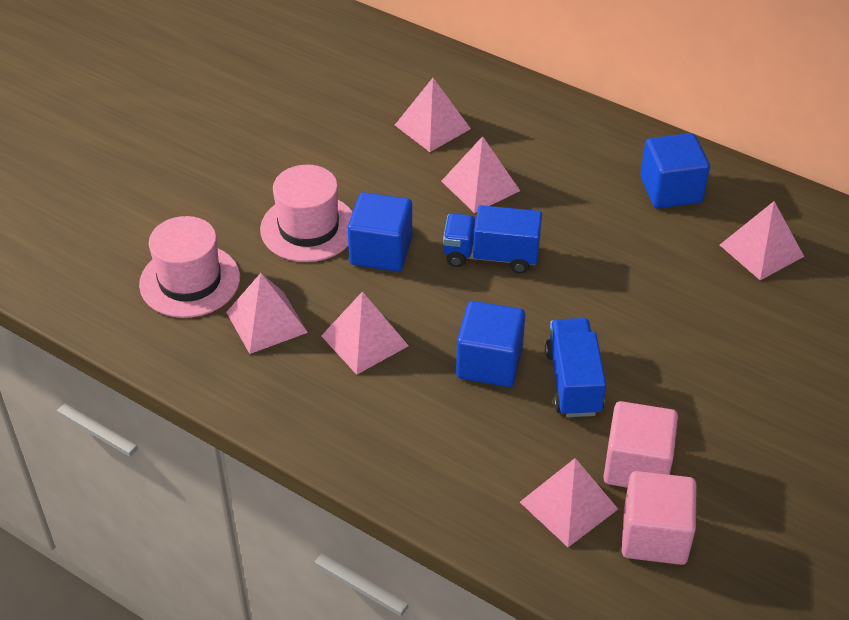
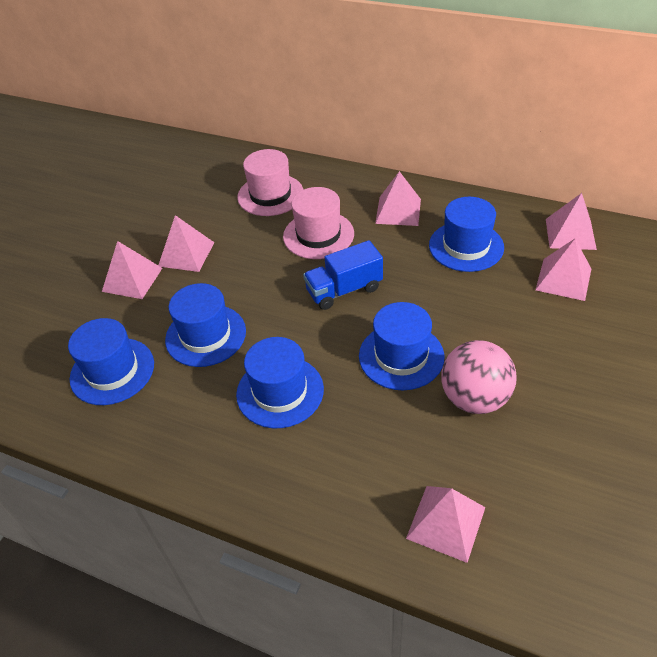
blue cube: 3 -> 0
blue hat: 0 -> 5
blue truck: 2 -> 1
pink ball: 0 -> 1
pink cube: 2 -> 0

